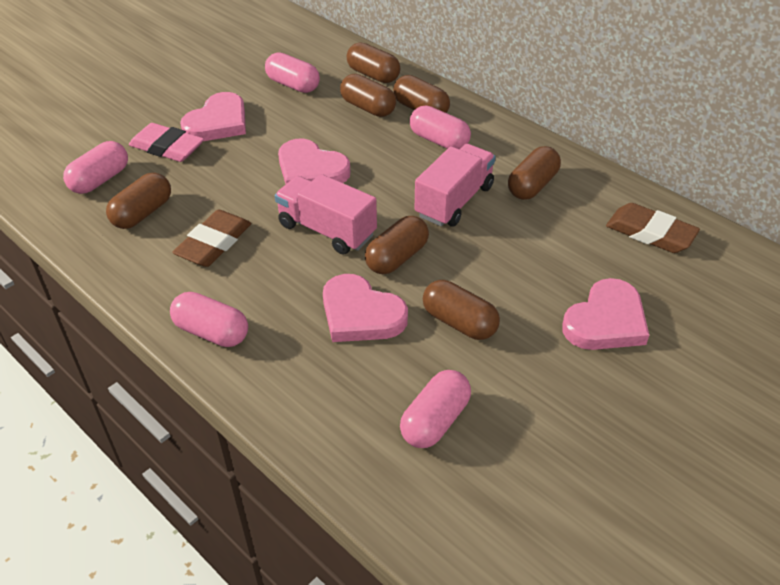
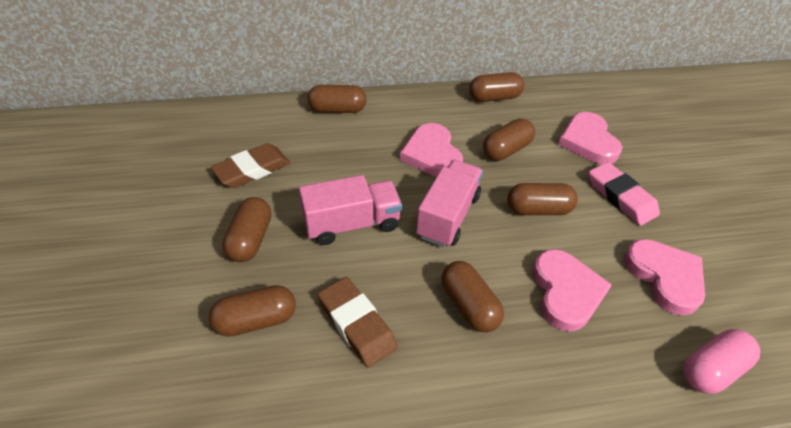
pink capsule: 5 -> 1

